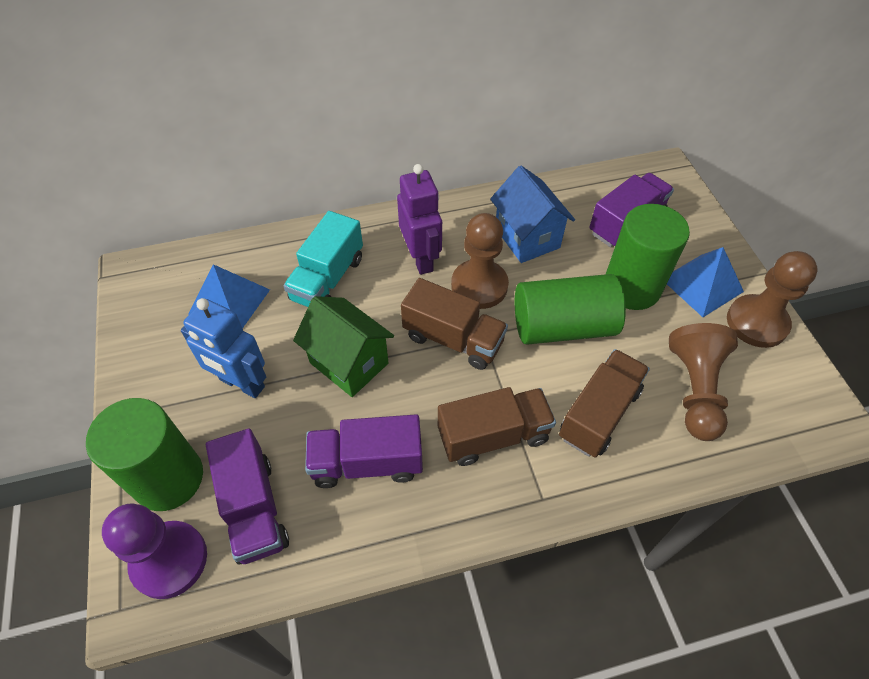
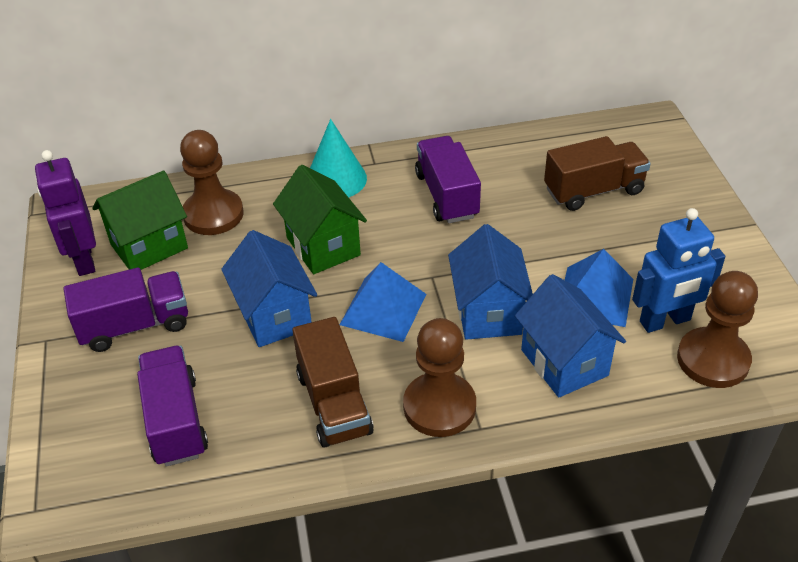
blue house: 1 -> 3
brown truck: 3 -> 2
green cylinder: 3 -> 0
green house: 1 -> 2
purple pawn: 1 -> 0
turquoise cone: 0 -> 1
turquoise truck: 1 -> 0

